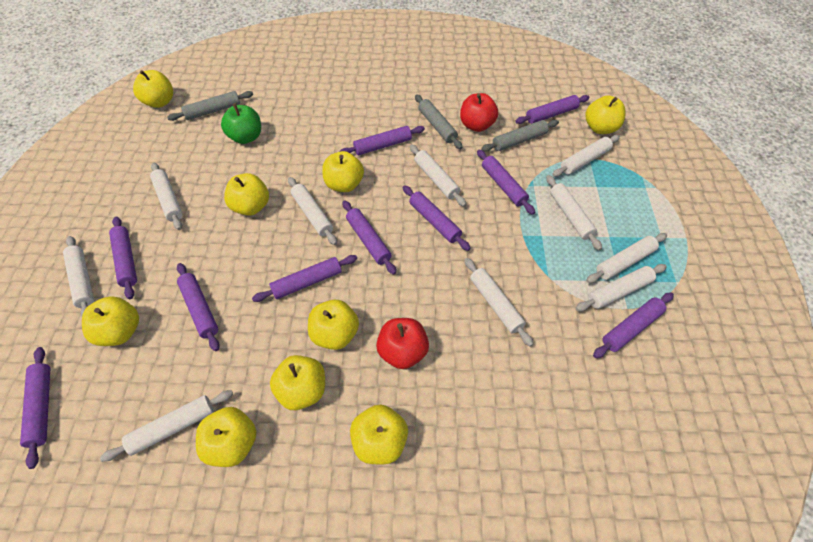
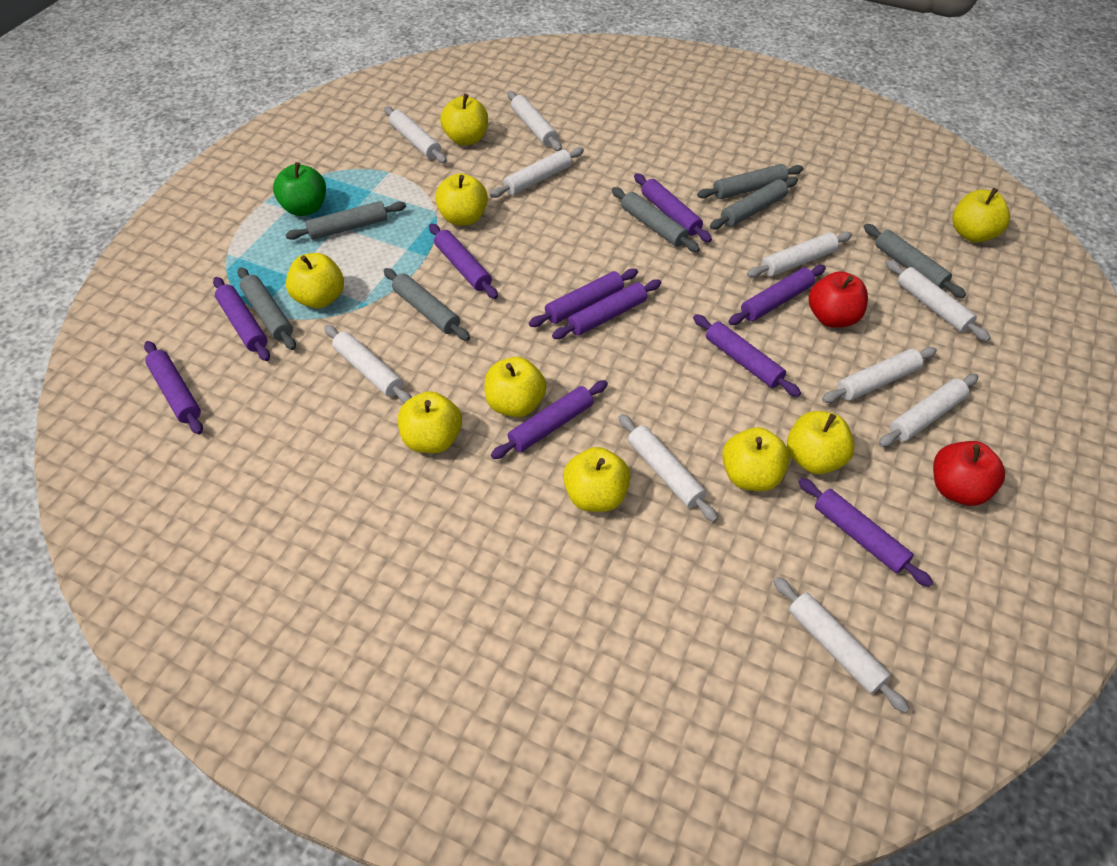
grey rolling pin: 3 -> 7

